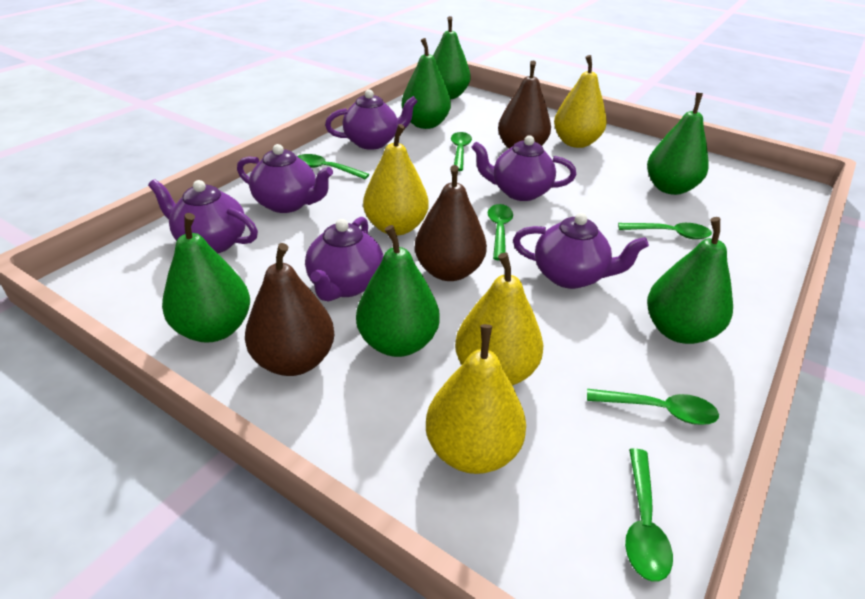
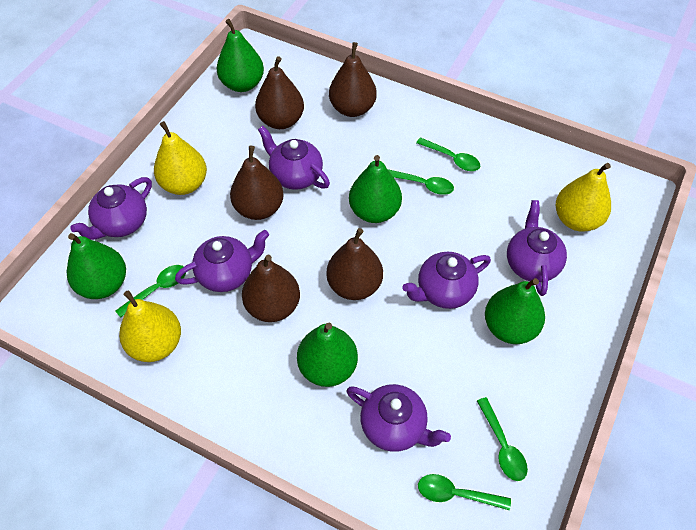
brown pear: 3 -> 5
green pear: 6 -> 5
green spoon: 6 -> 5
yellow pear: 4 -> 3

